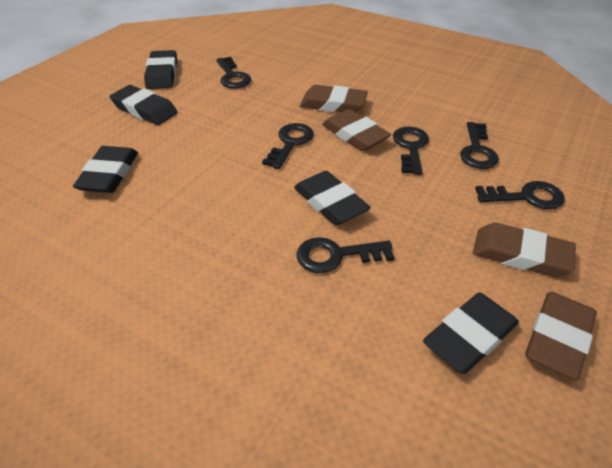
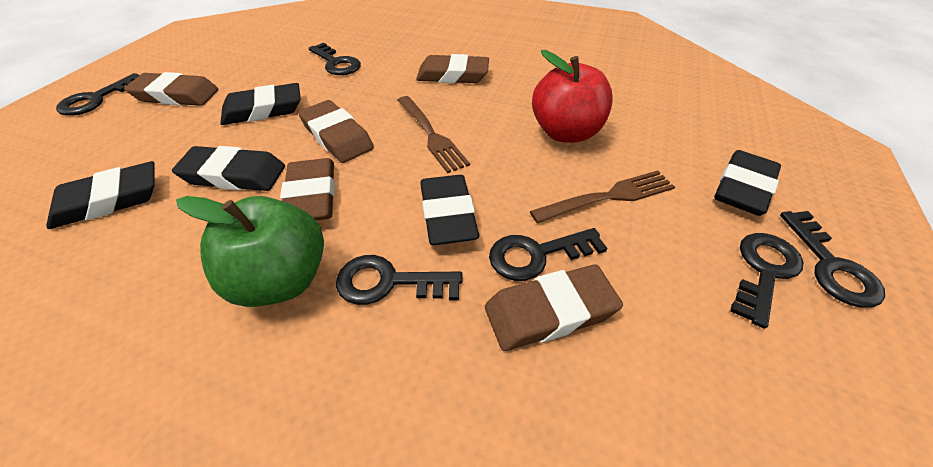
brown eraser: 4 -> 5
brown fork: 0 -> 2
green apple: 0 -> 1
red apple: 0 -> 1

